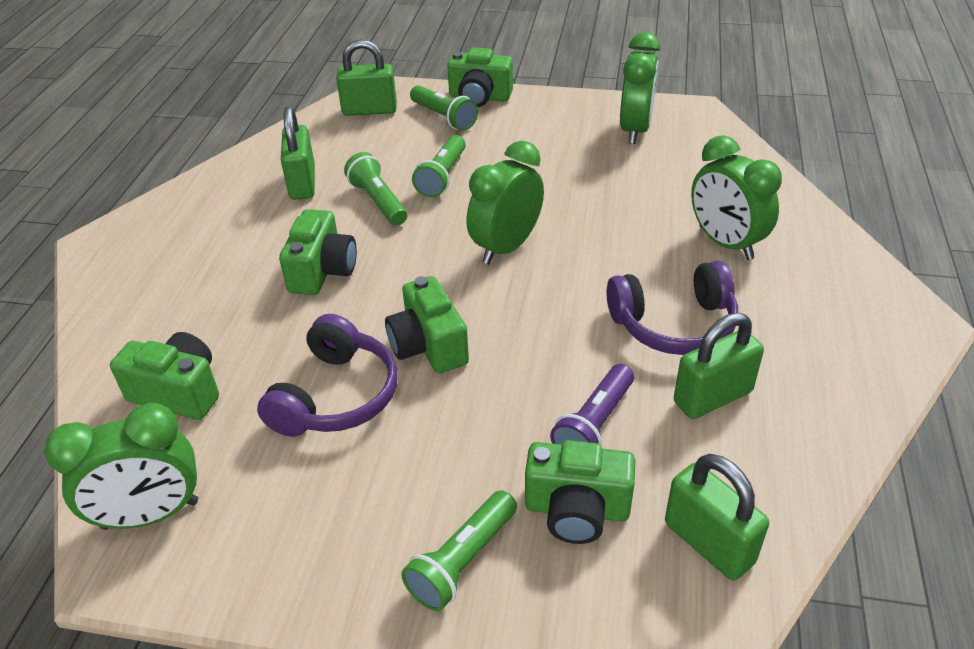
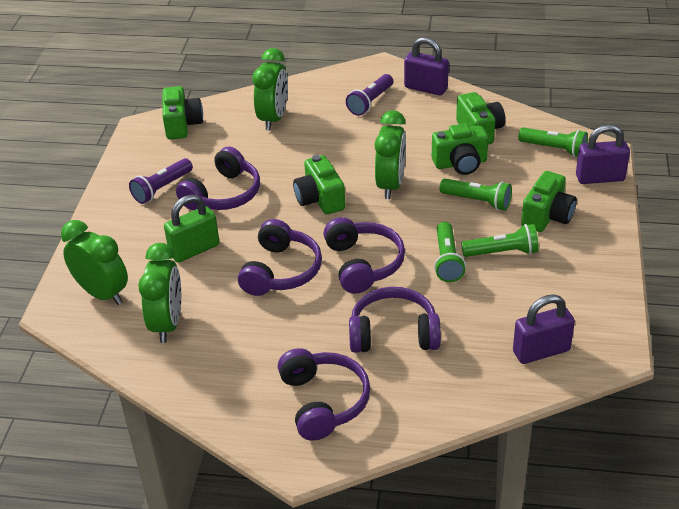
green padlock: 4 -> 1
purple flashlight: 1 -> 2
purple headphones: 2 -> 5
purple padlock: 0 -> 3

